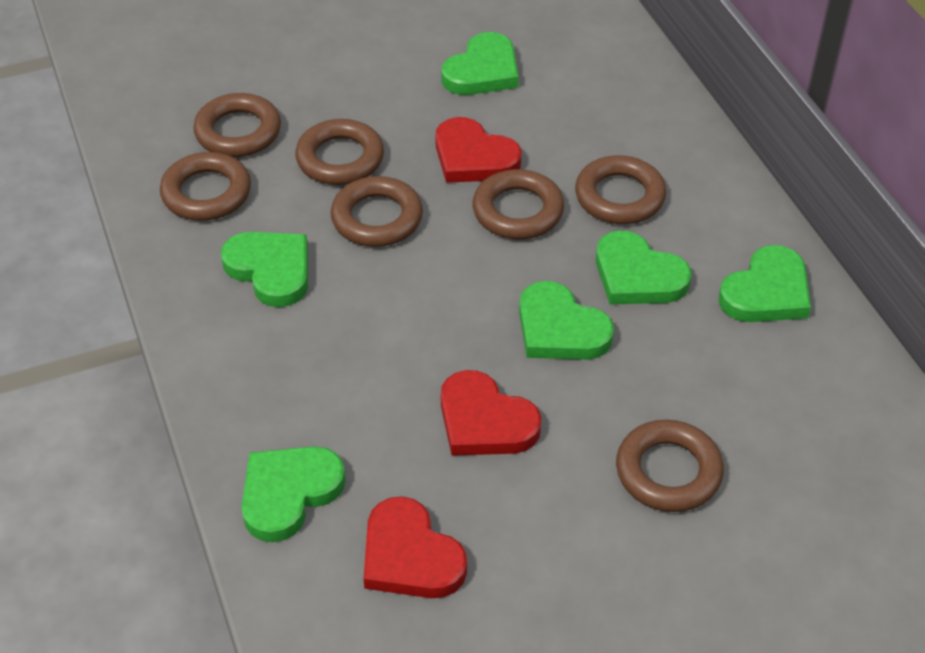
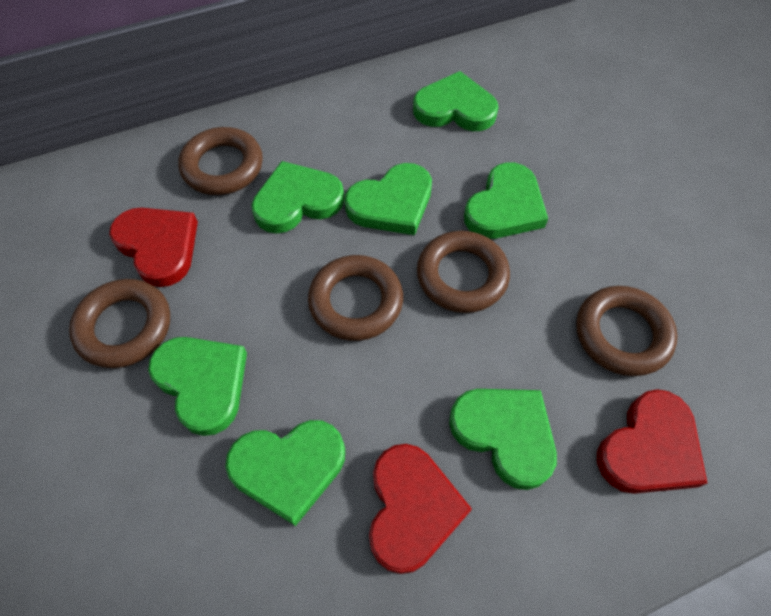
brown ring: 7 -> 5
green heart: 6 -> 7

